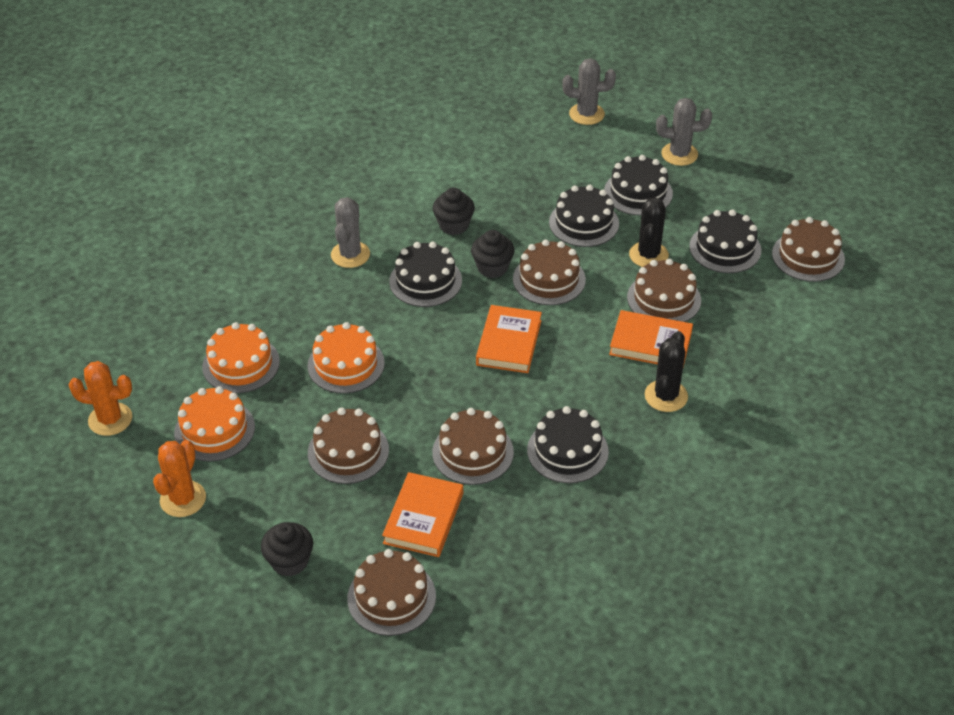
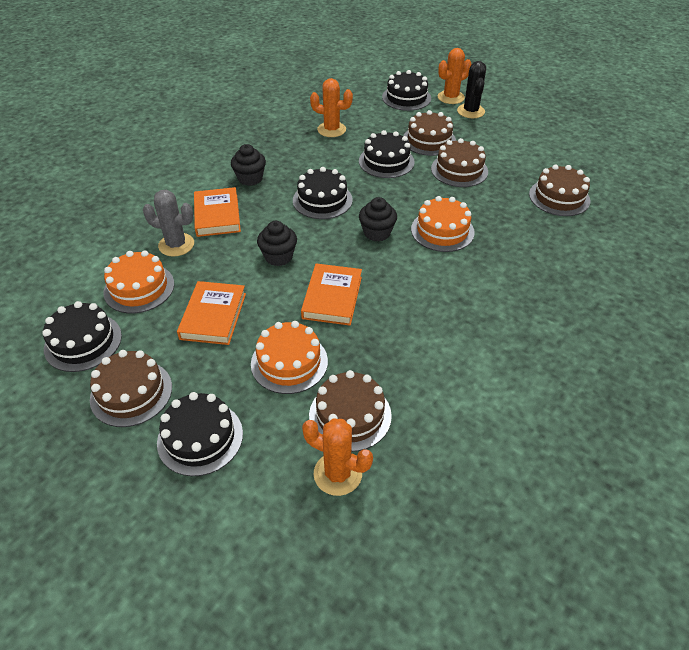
black cactus: 2 -> 1
brown cake: 6 -> 5
grey cactus: 3 -> 1
orange cactus: 2 -> 3

